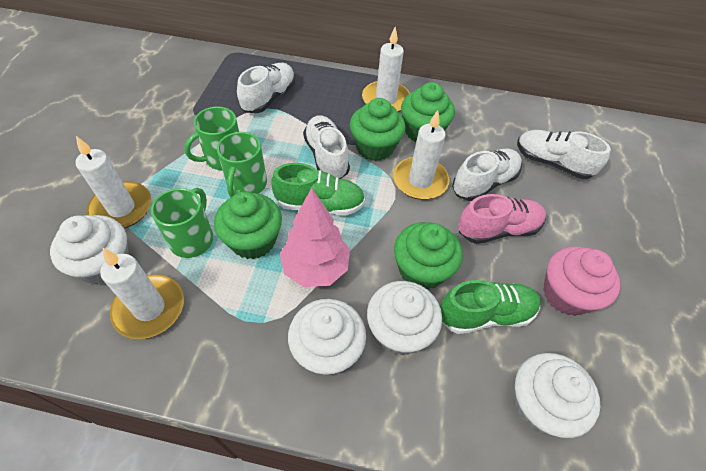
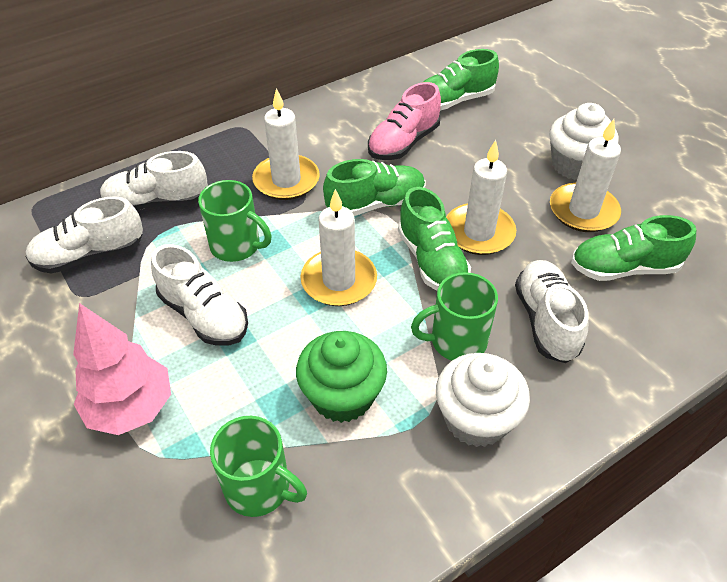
green cupcake: 4 -> 1
green shoe: 2 -> 4
pink cupcake: 1 -> 0
white cupcake: 4 -> 2

